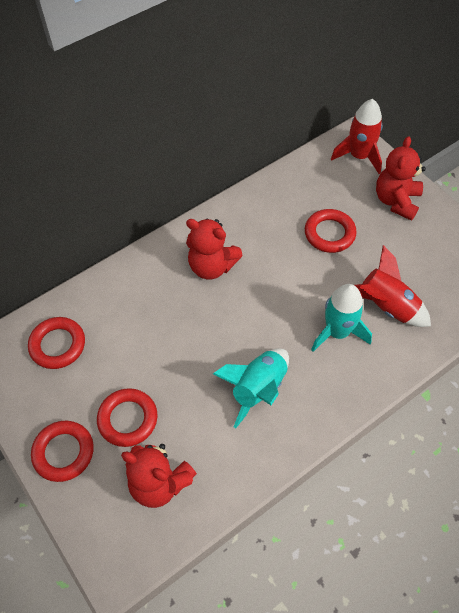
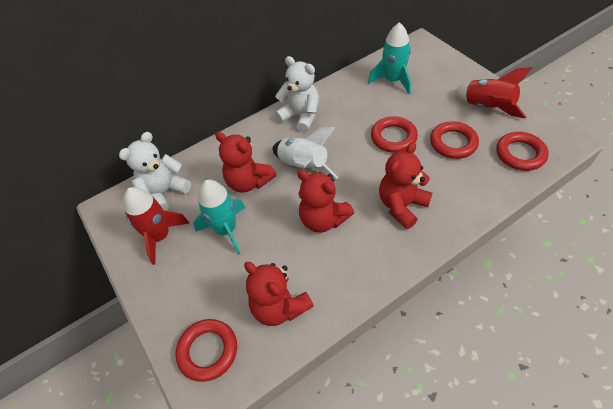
red teddy bear: 3 -> 4
white rocket: 0 -> 1
white teddy bear: 0 -> 2

